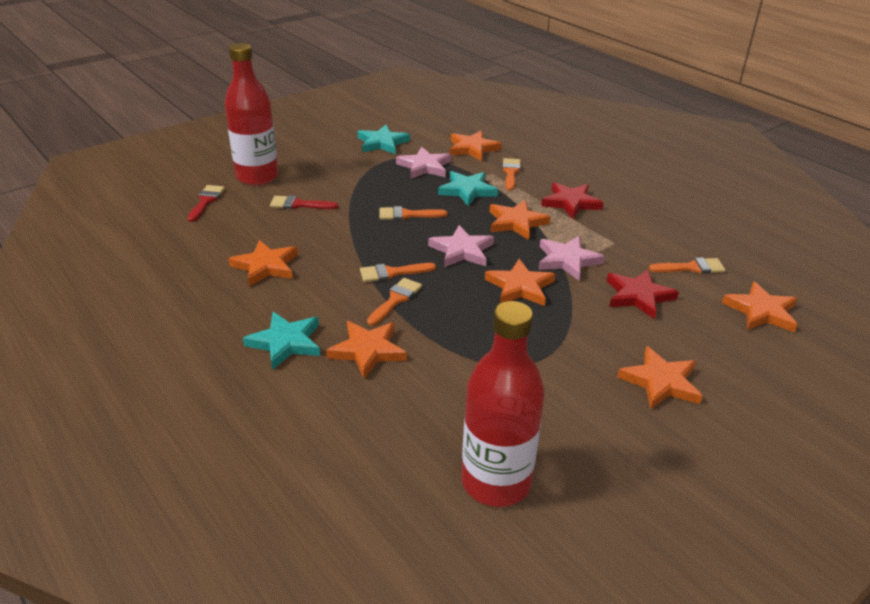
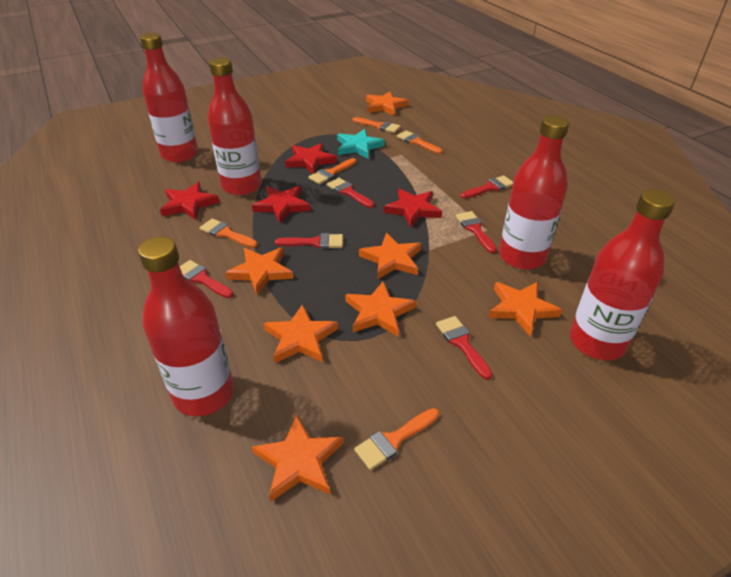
pink star: 3 -> 0
red bottle: 2 -> 5
red brush: 2 -> 6
red star: 2 -> 4
turquoise star: 3 -> 1

